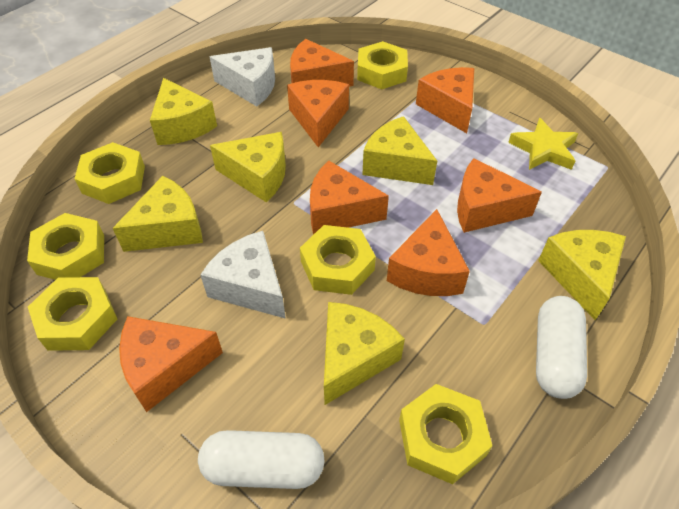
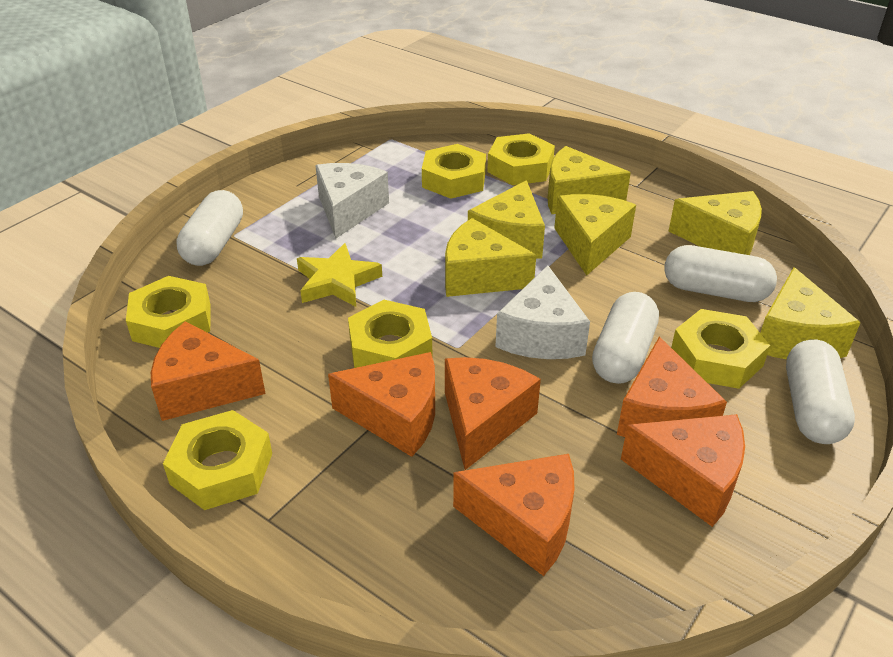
orange cheese: 7 -> 6
white capsule: 2 -> 4

